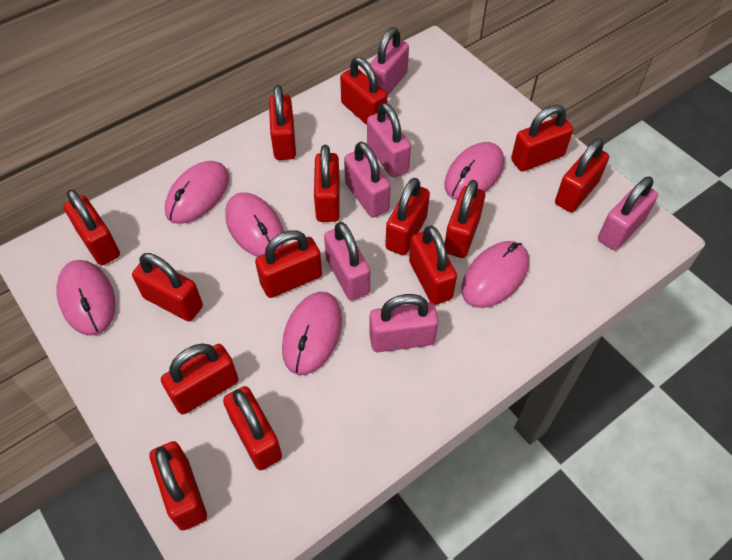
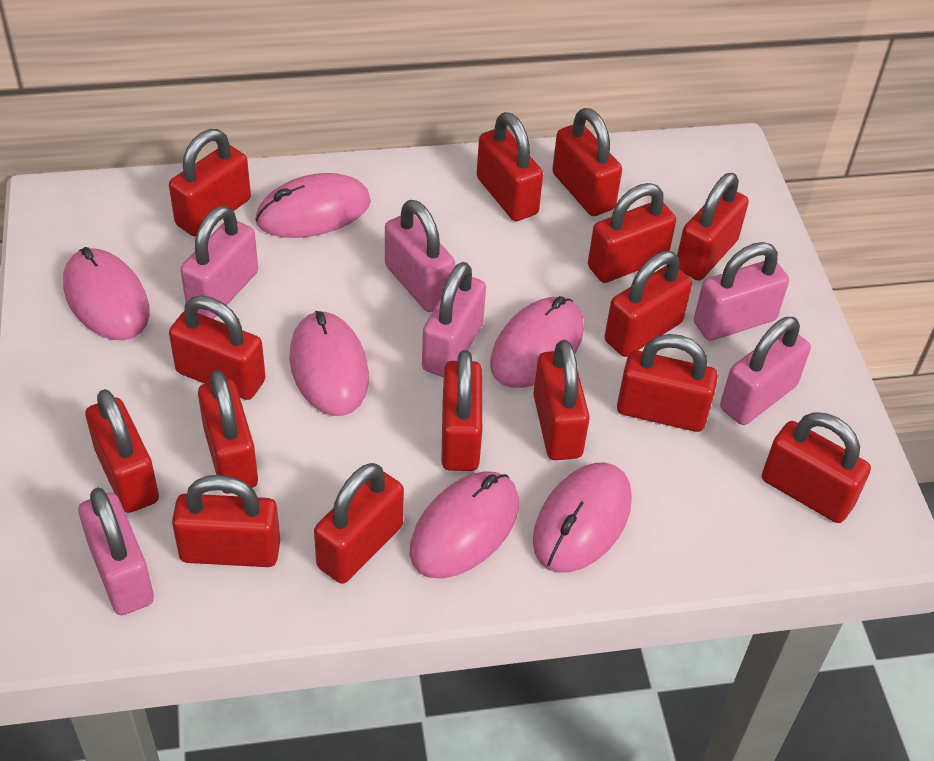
red padlock: 14 -> 15

